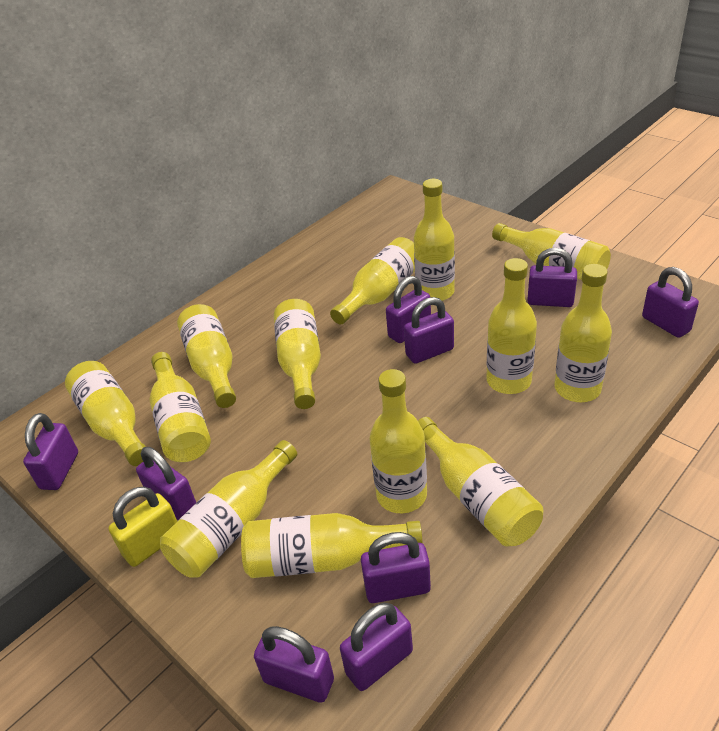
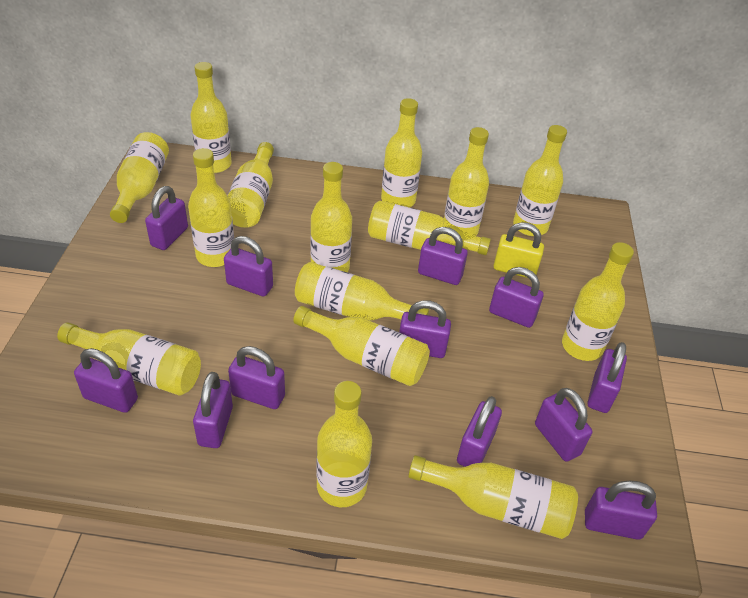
purple padlock: 9 -> 12
yellow bottle: 13 -> 15

